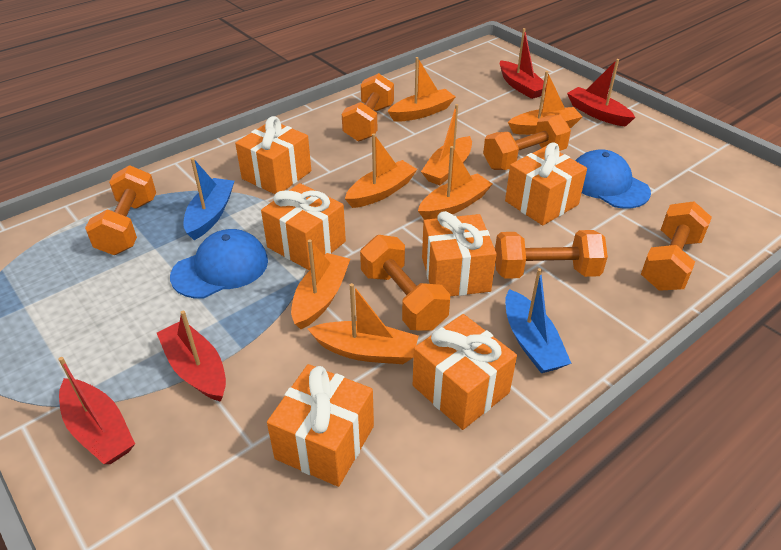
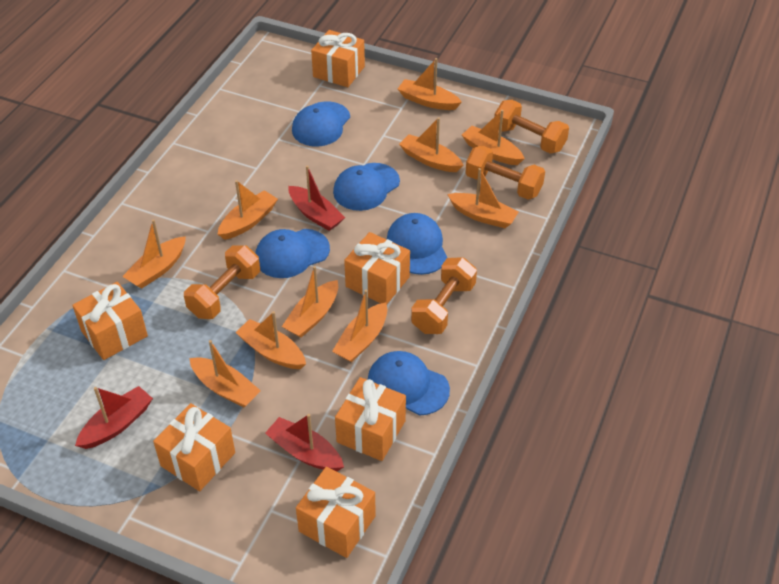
blue boat: 2 -> 0
blue cap: 2 -> 5
orange boat: 7 -> 10
orange dumbbell: 6 -> 4
red boat: 4 -> 3

